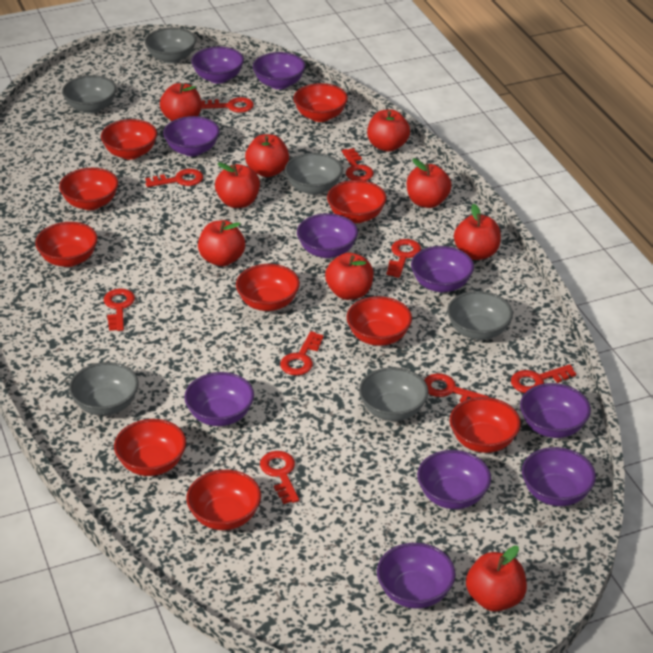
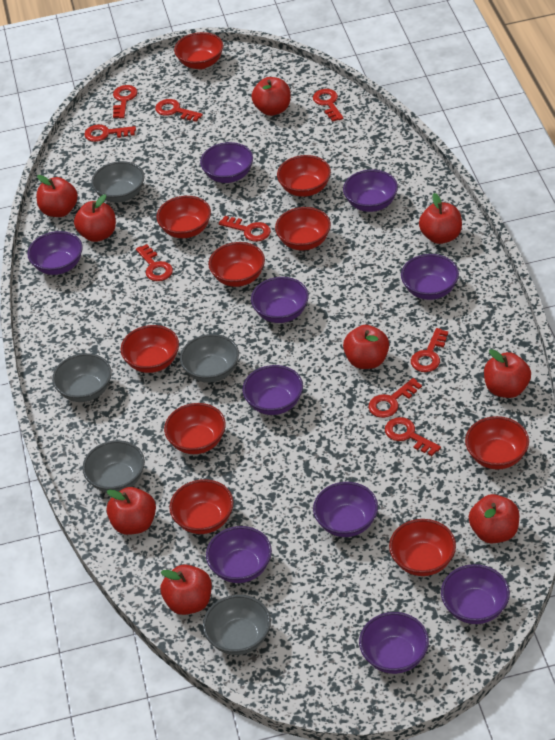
grey bowl: 6 -> 5

